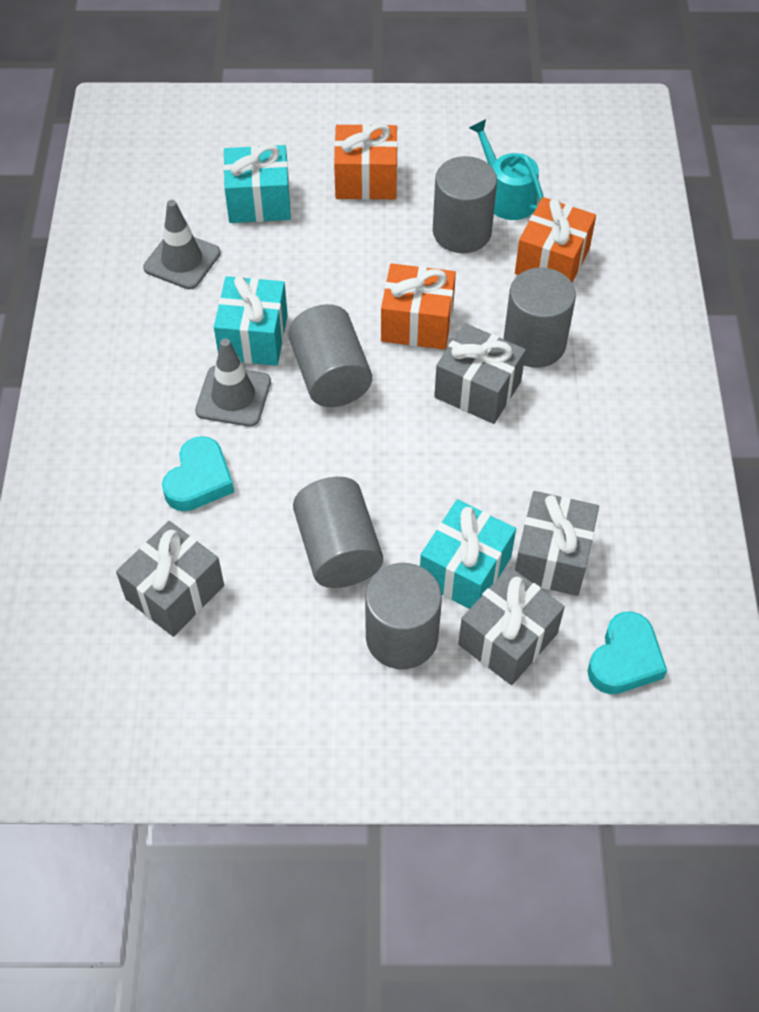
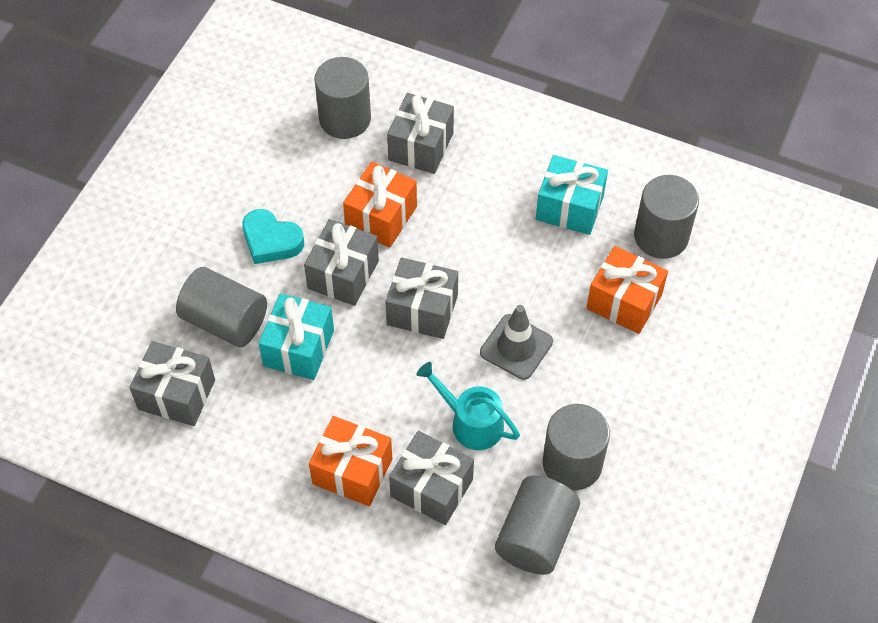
grey gift: 4 -> 5
grey traffic cone: 2 -> 1
turquoise gift: 3 -> 2
turquoise heart: 2 -> 1

